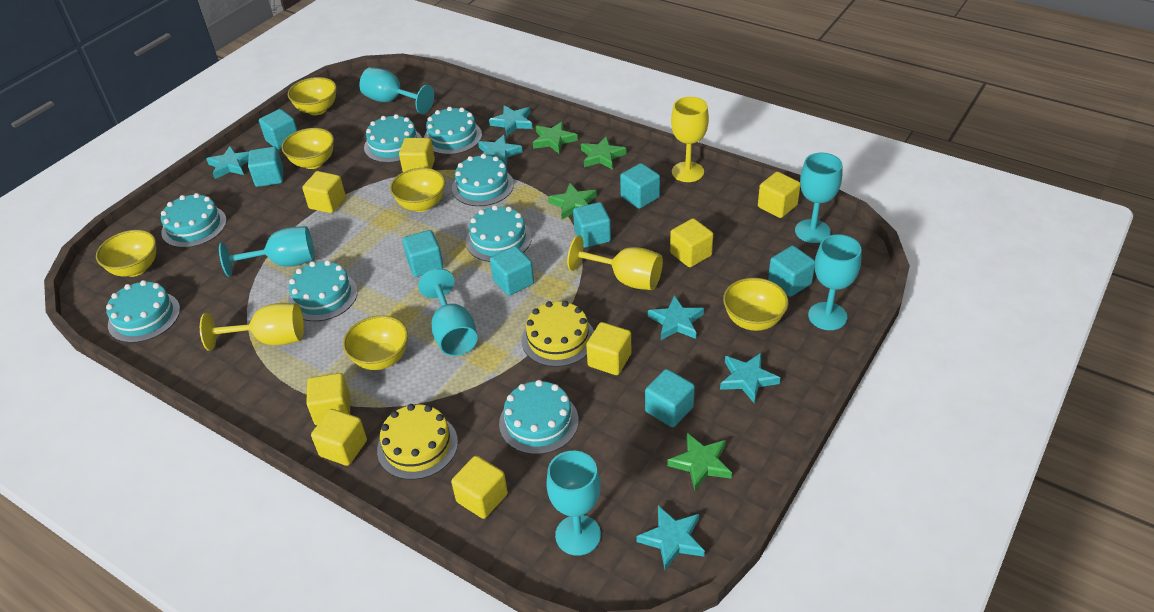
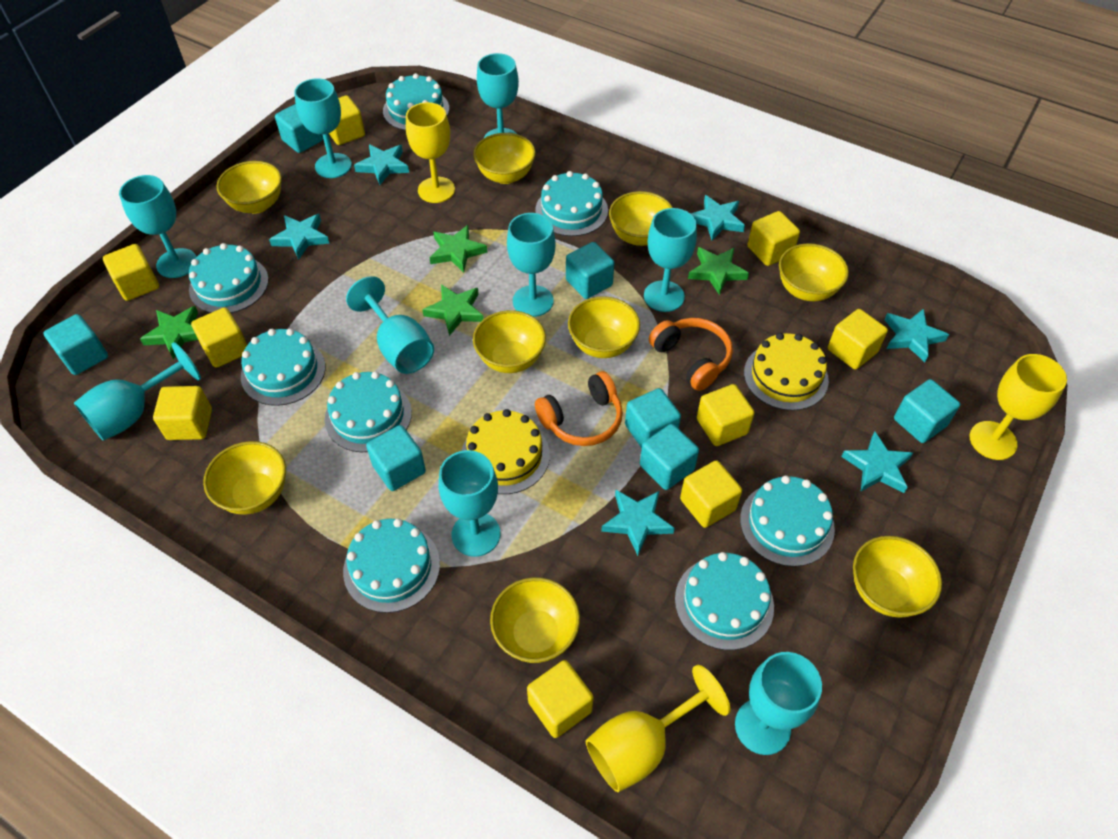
orange headphones: 0 -> 2
turquoise cube: 8 -> 7
turquoise goblet: 6 -> 9
yellow bowl: 6 -> 9
yellow cube: 8 -> 9

